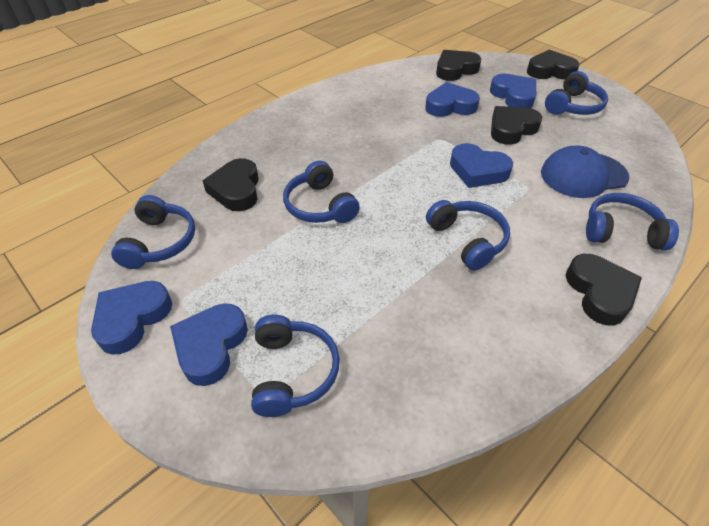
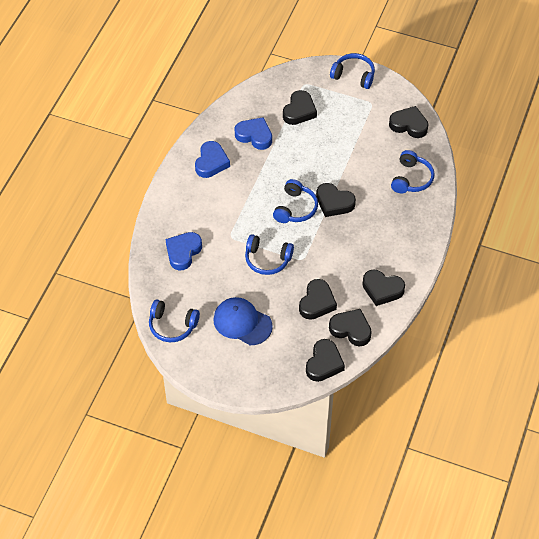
black heart: 5 -> 7
blue headphones: 6 -> 5
blue heart: 5 -> 3

